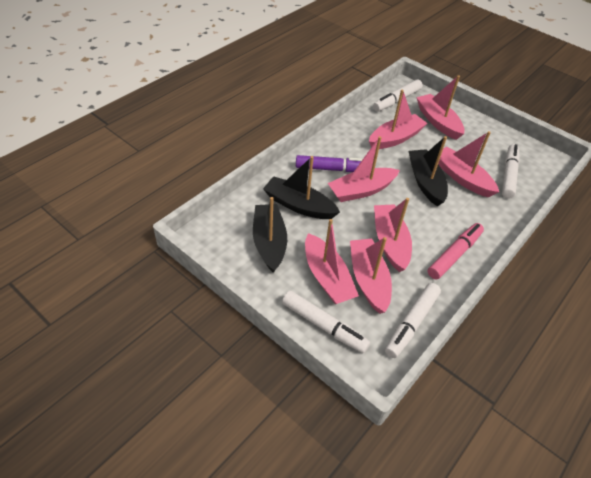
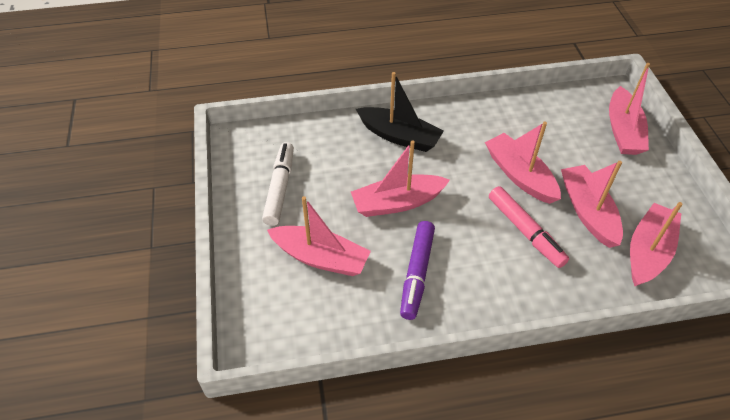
black boat: 3 -> 1
pink boat: 7 -> 6
white marker: 4 -> 1

